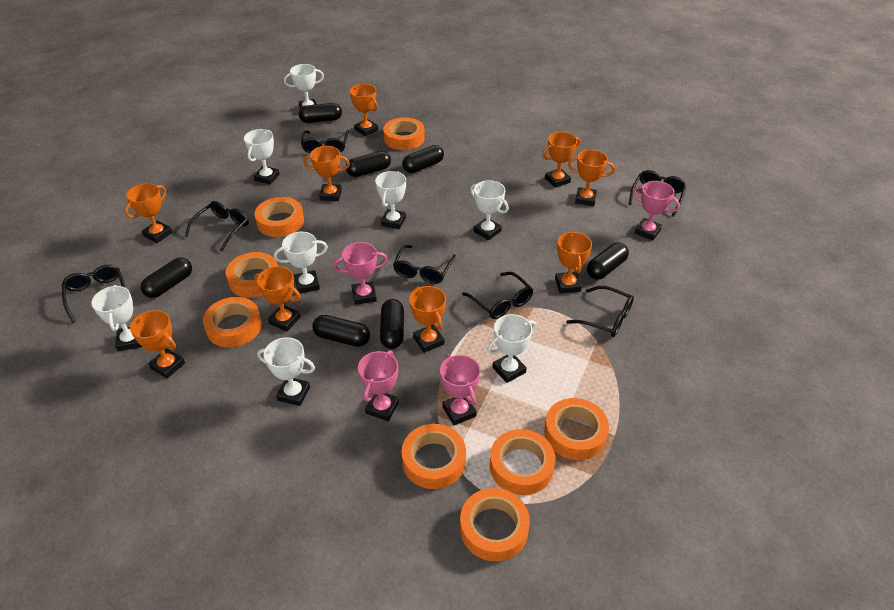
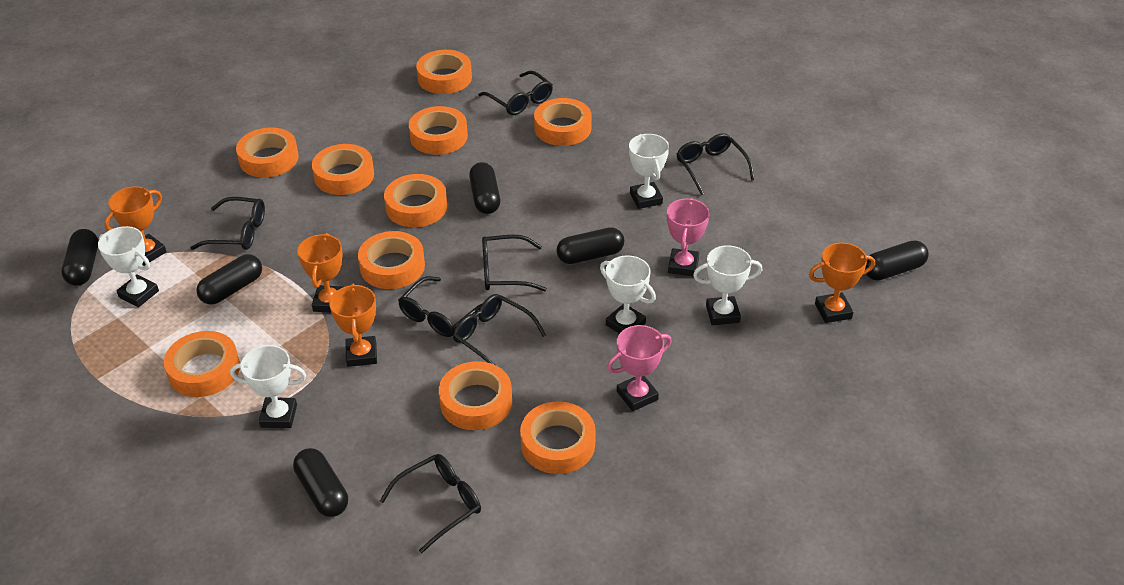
black capsule: 7 -> 6
orange tape: 8 -> 10
orange trophy: 9 -> 4
pink trophy: 4 -> 2
white trophy: 8 -> 5

